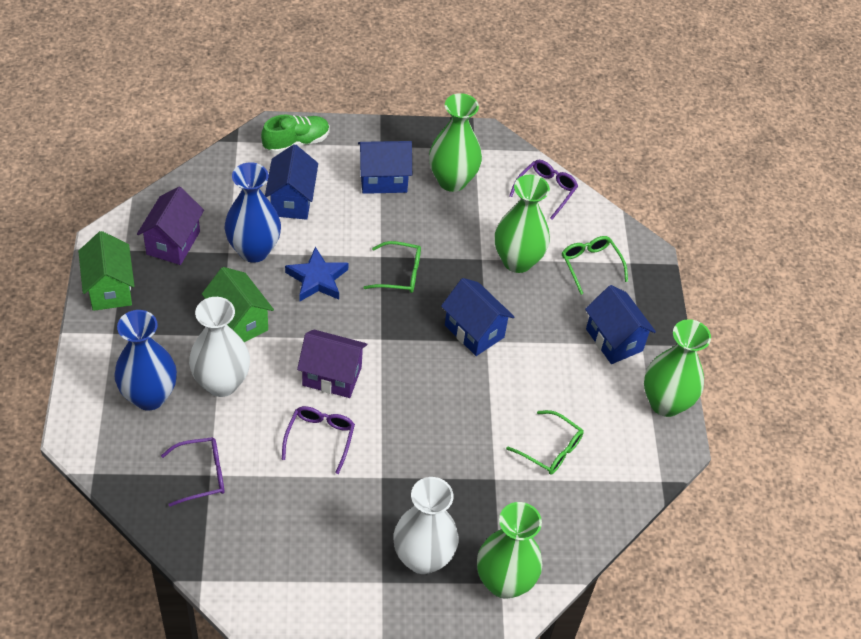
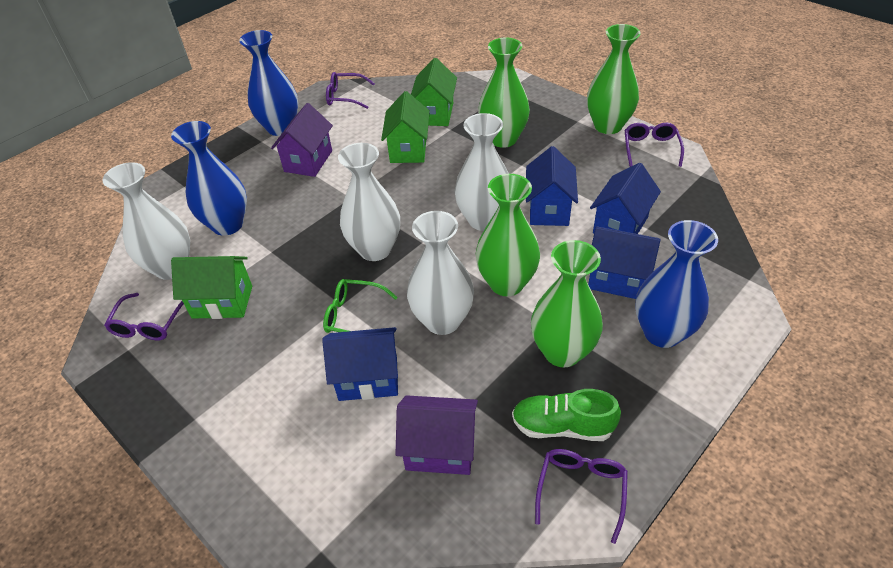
blue star: 1 -> 0
blue vase: 2 -> 3
green glasses: 3 -> 1
green house: 2 -> 3
purple glasses: 3 -> 4
white vase: 2 -> 4

